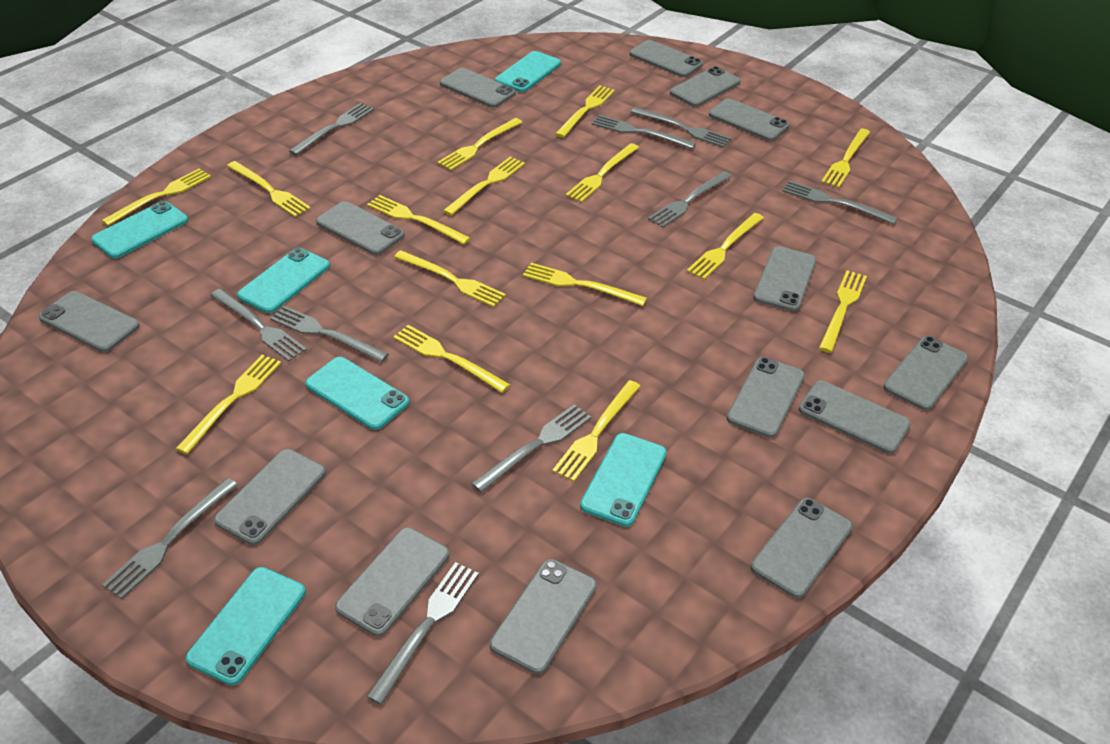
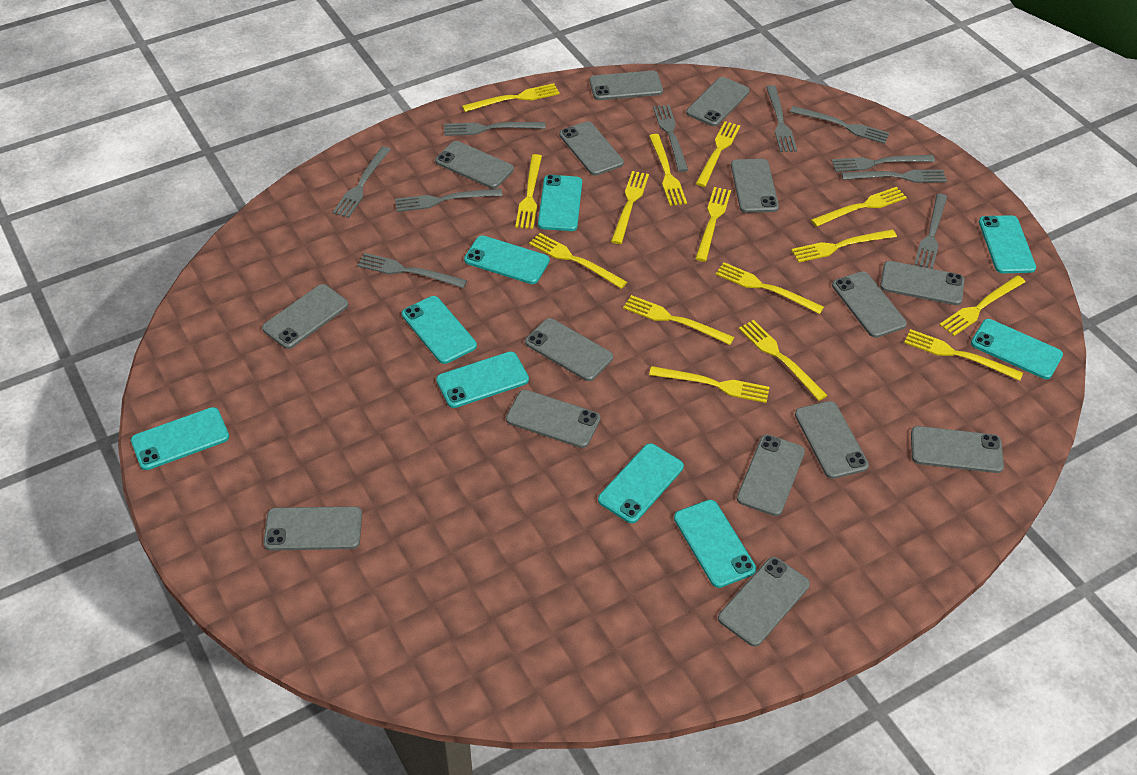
grey phone: 14 -> 15
turquoise phone: 6 -> 9

